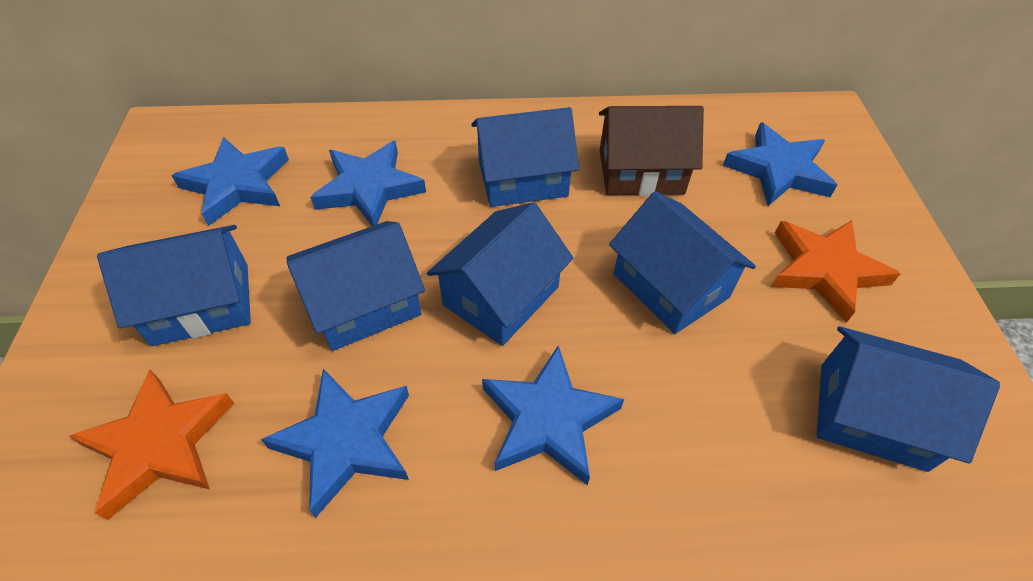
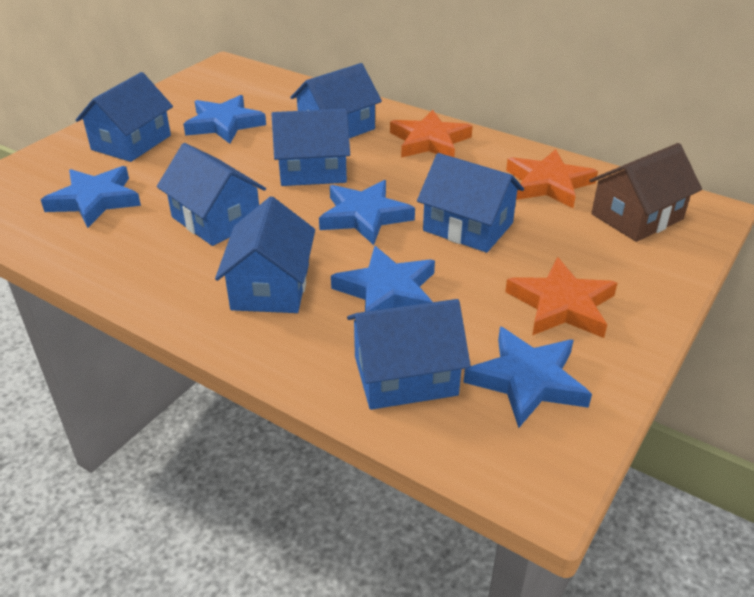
blue house: 6 -> 7
orange star: 2 -> 3

